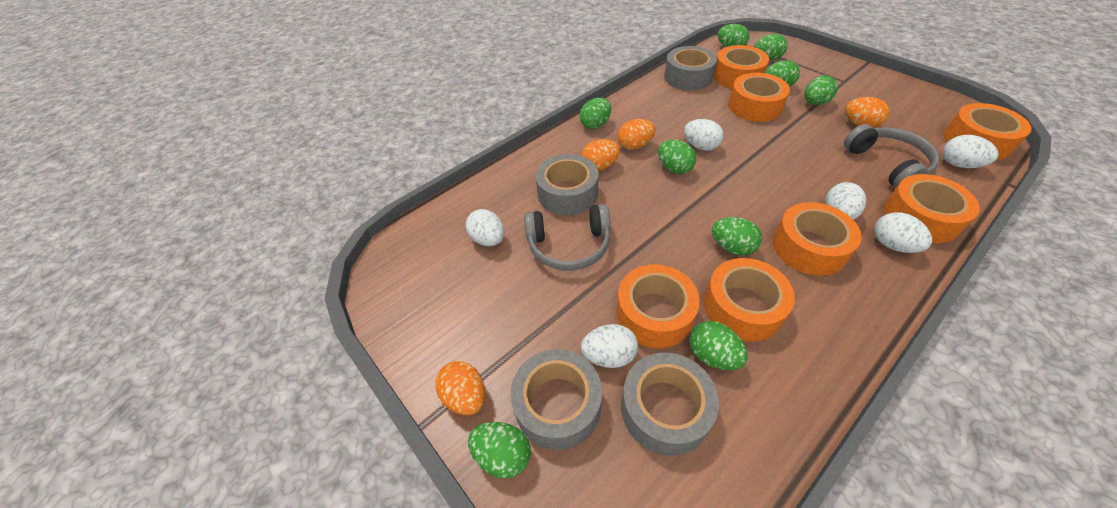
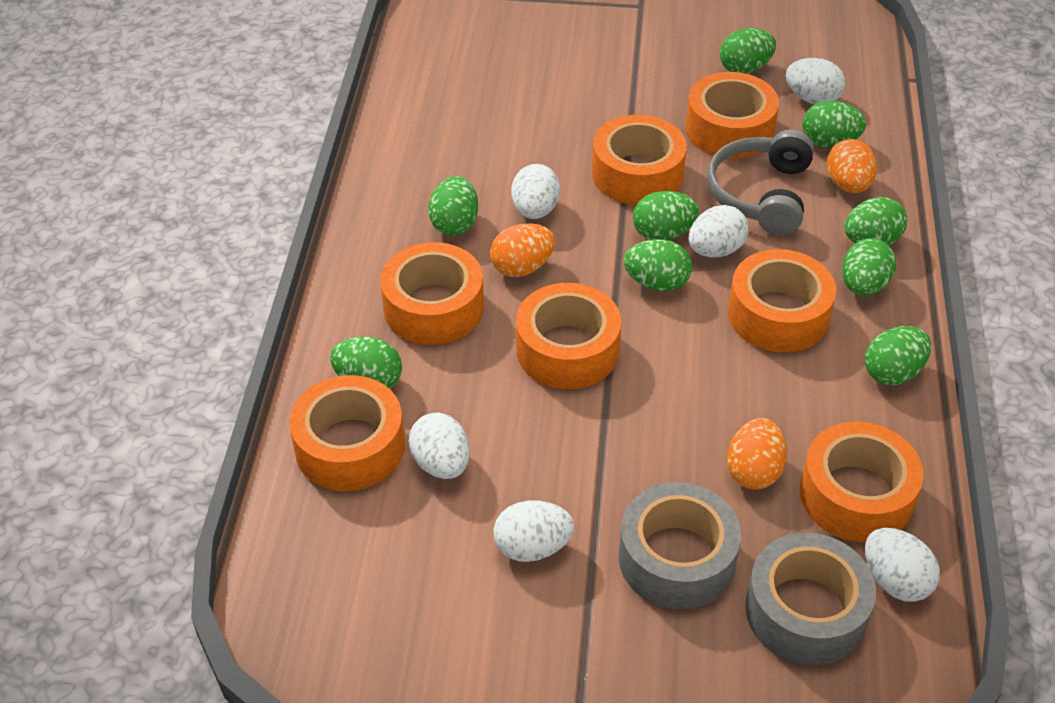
grey headphones: 2 -> 1
grey tape: 4 -> 2
orange egg: 4 -> 3

